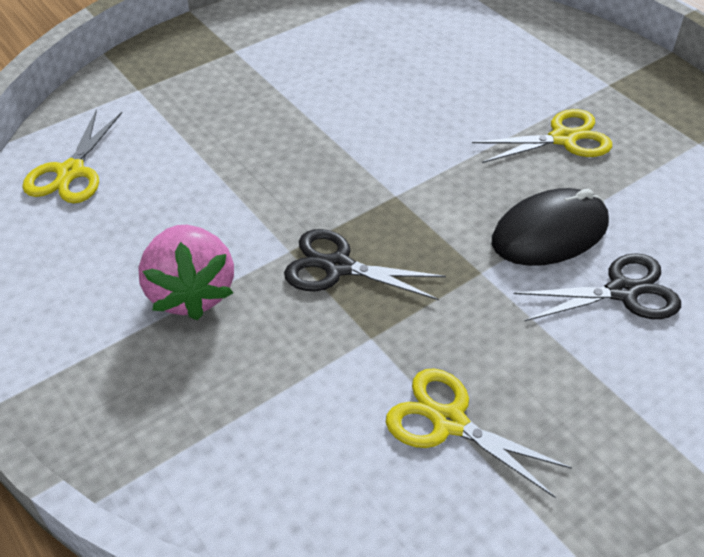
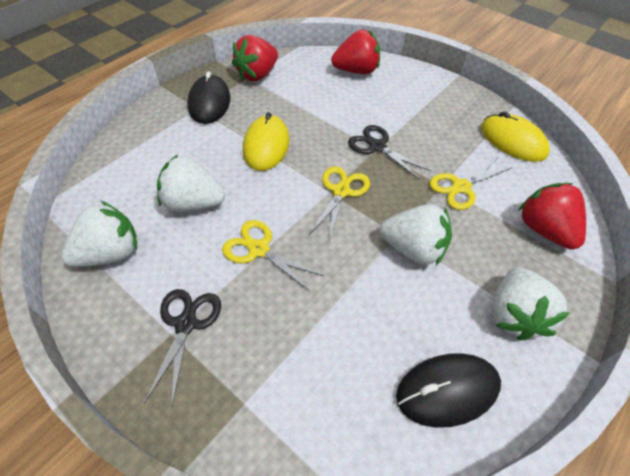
black mouse: 1 -> 2
pink strawberry: 1 -> 0
red strawberry: 0 -> 3
white strawberry: 0 -> 4
yellow mouse: 0 -> 2

